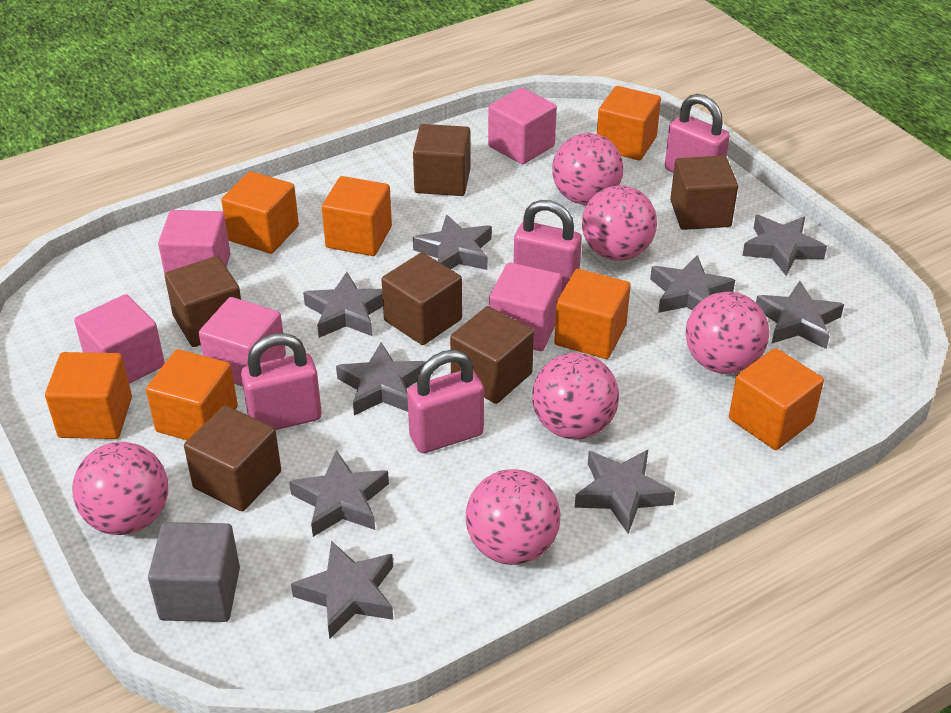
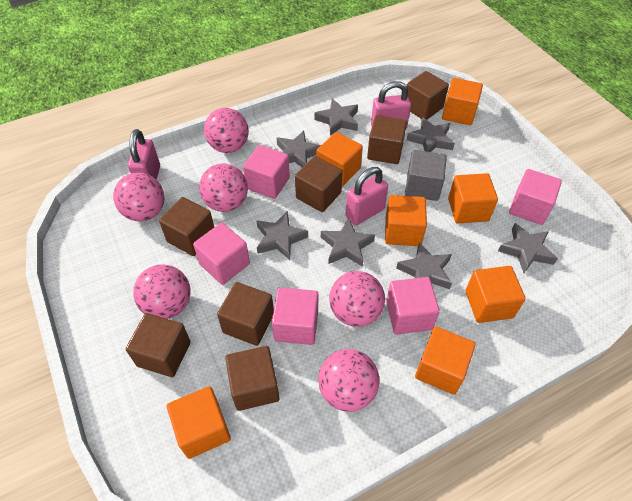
brown cube: 6 -> 7
grey star: 9 -> 7
pink padlock: 4 -> 3

